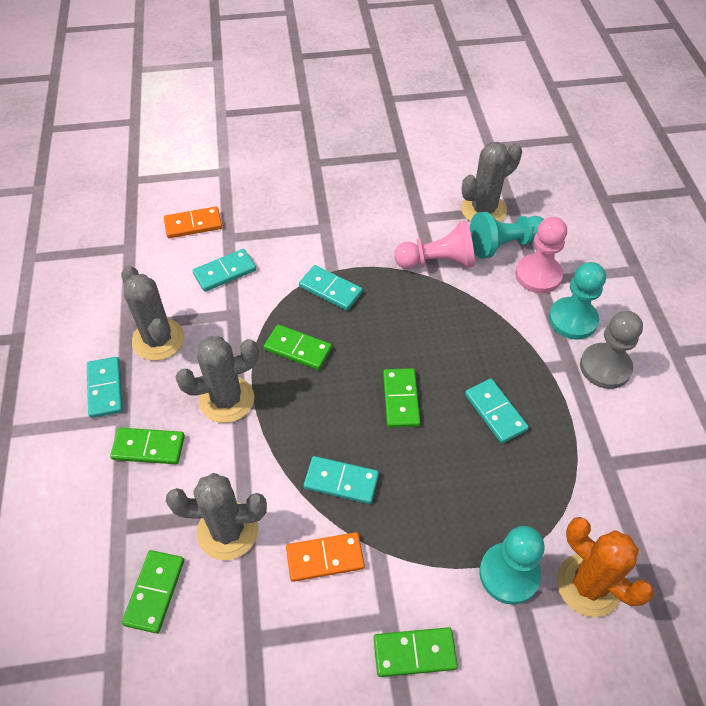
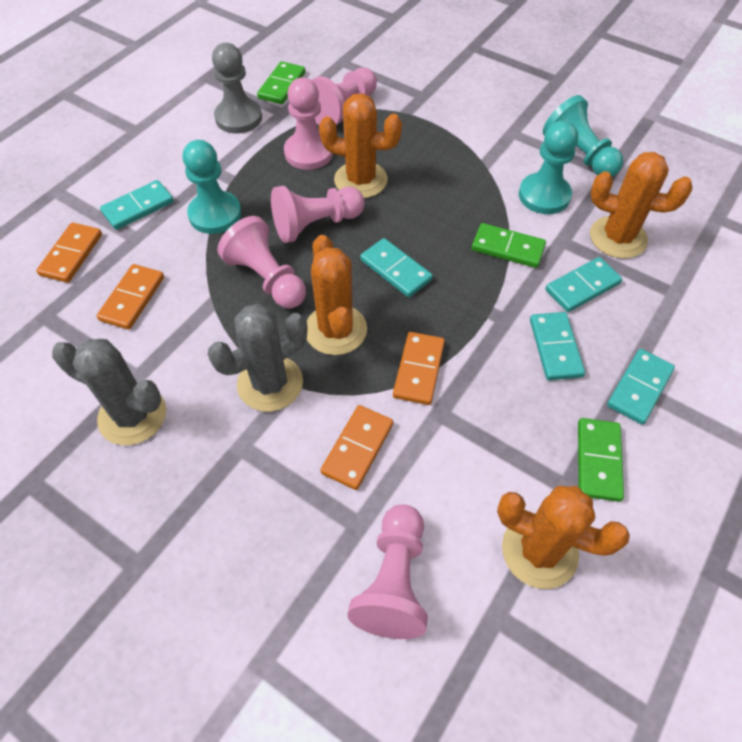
green domino: 5 -> 3
grey cactus: 4 -> 2
orange cactus: 1 -> 4
orange domino: 2 -> 4
pink pawn: 2 -> 5

